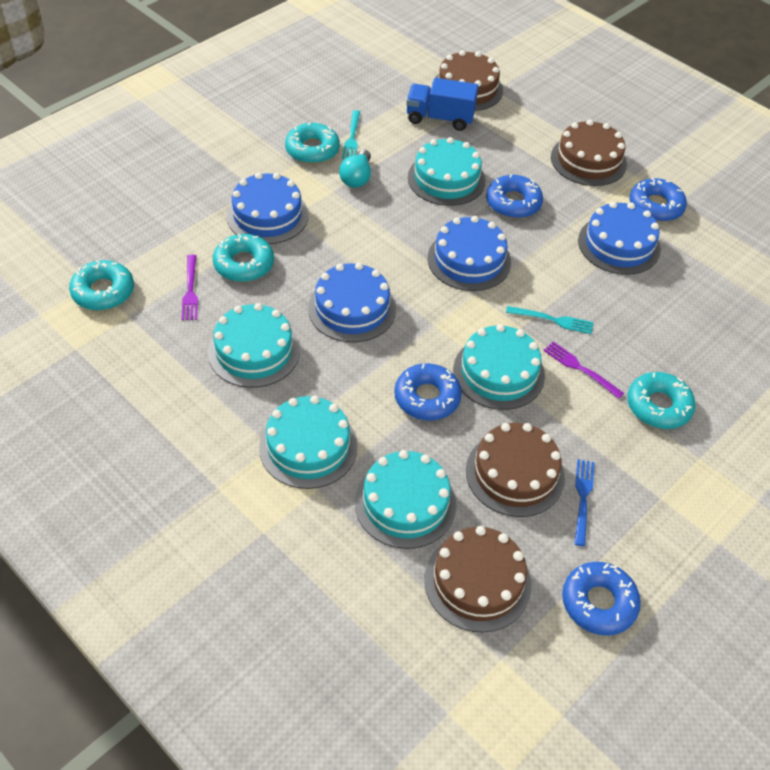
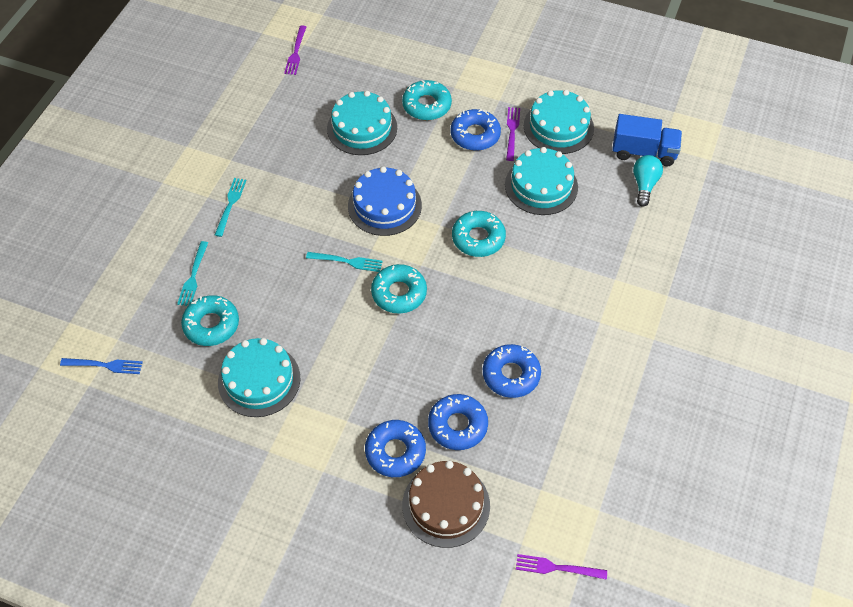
blue cake: 4 -> 1
brown cake: 4 -> 1
purple fork: 2 -> 3
turquoise cake: 5 -> 4
turquoise fork: 2 -> 3

